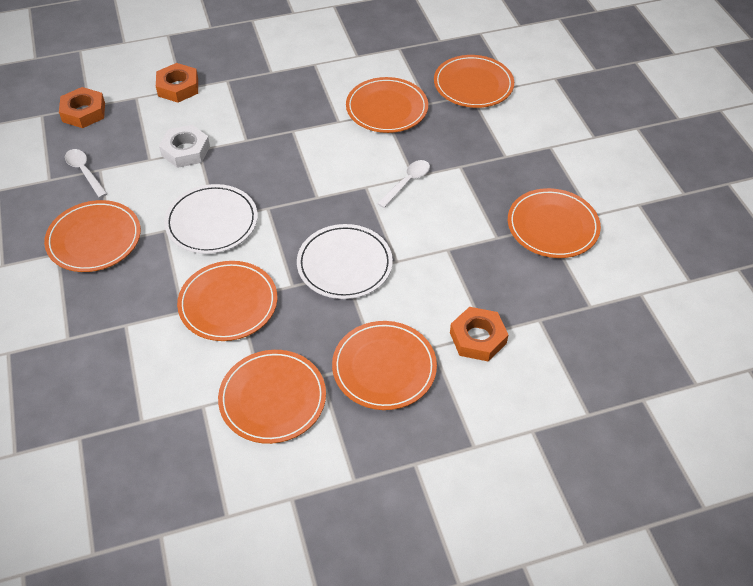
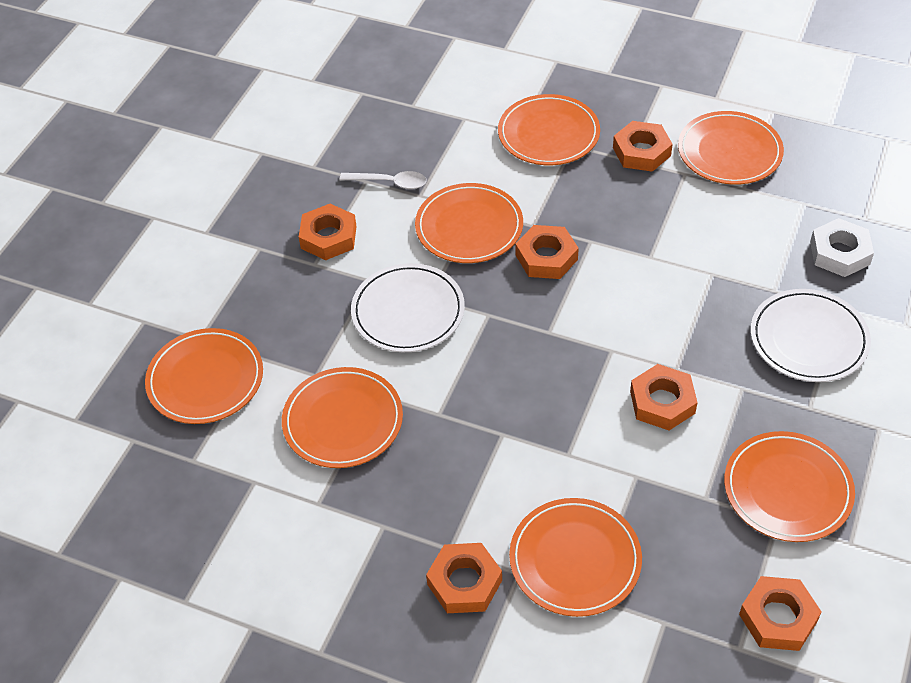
orange nut: 3 -> 6
white spoon: 2 -> 1

